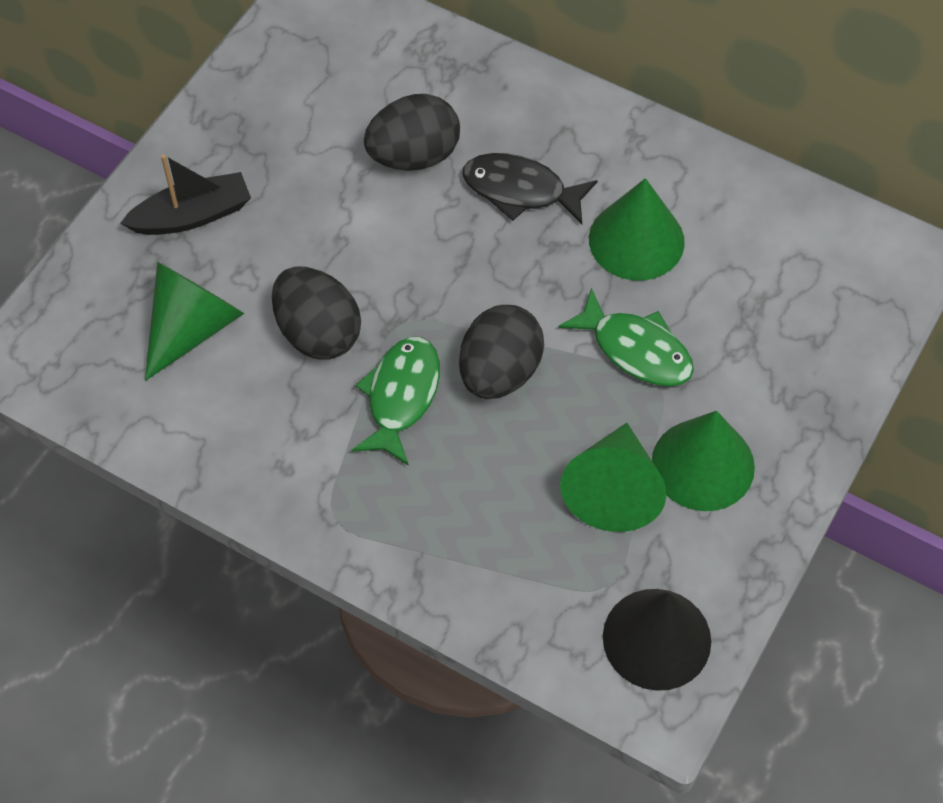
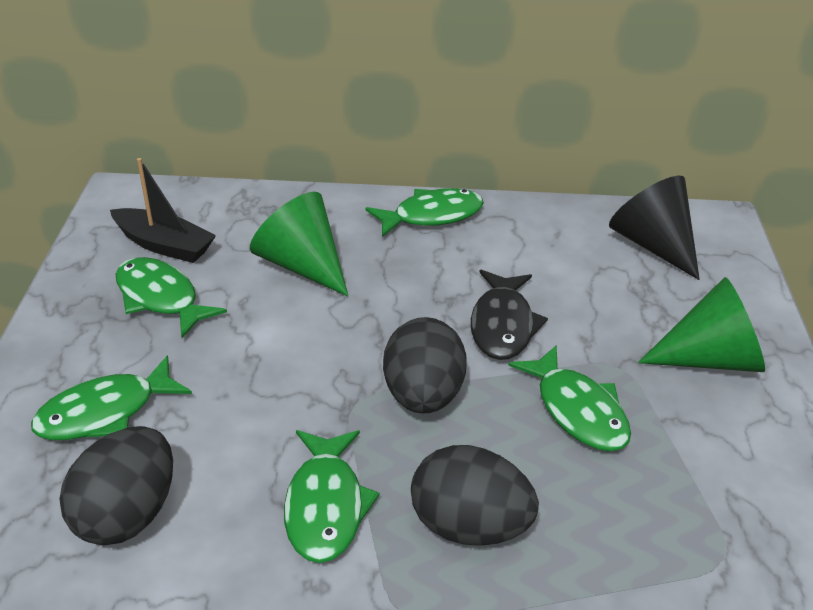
green cone: 4 -> 2
green fish: 2 -> 5

